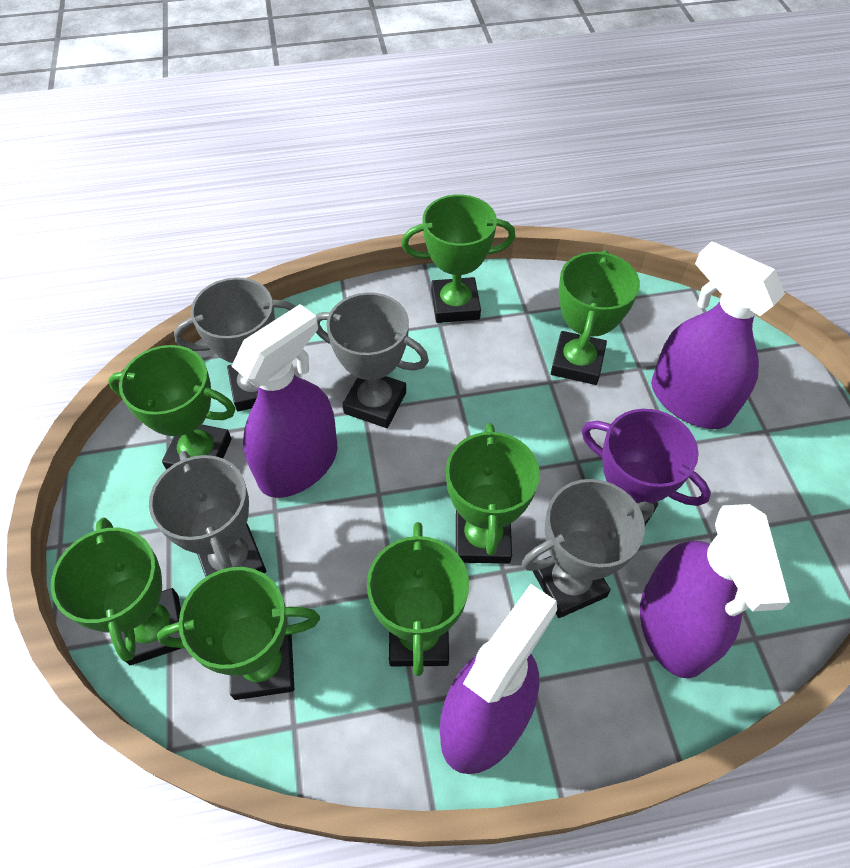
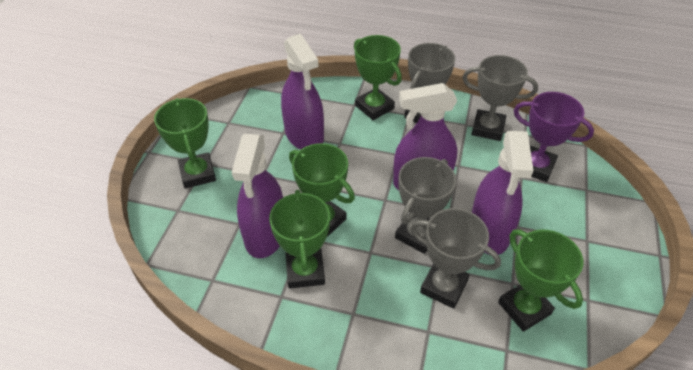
green trophy: 7 -> 5

